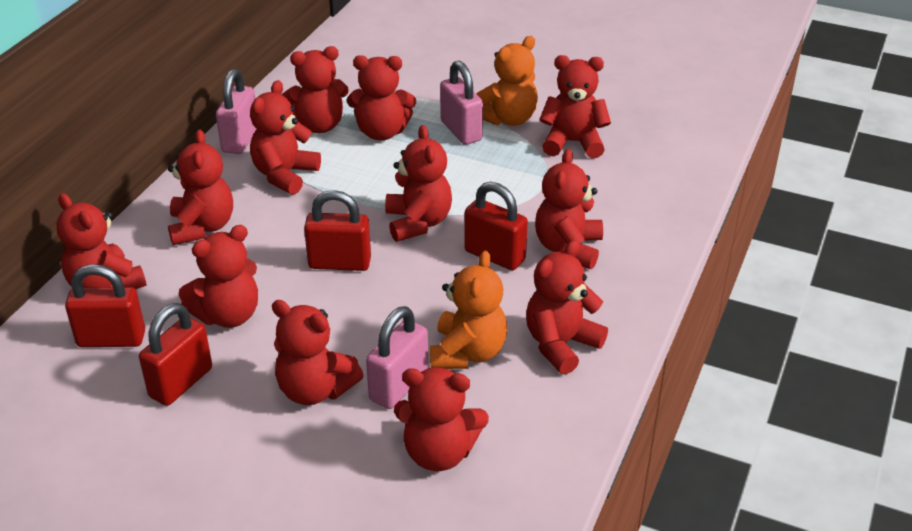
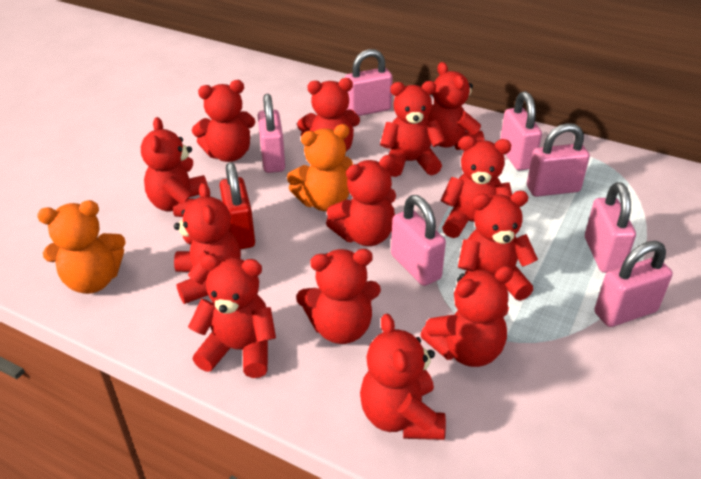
pink padlock: 3 -> 7
red padlock: 4 -> 1
red teddy bear: 12 -> 13

